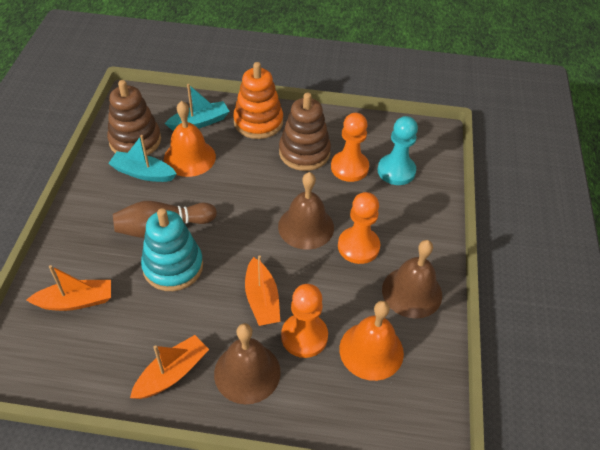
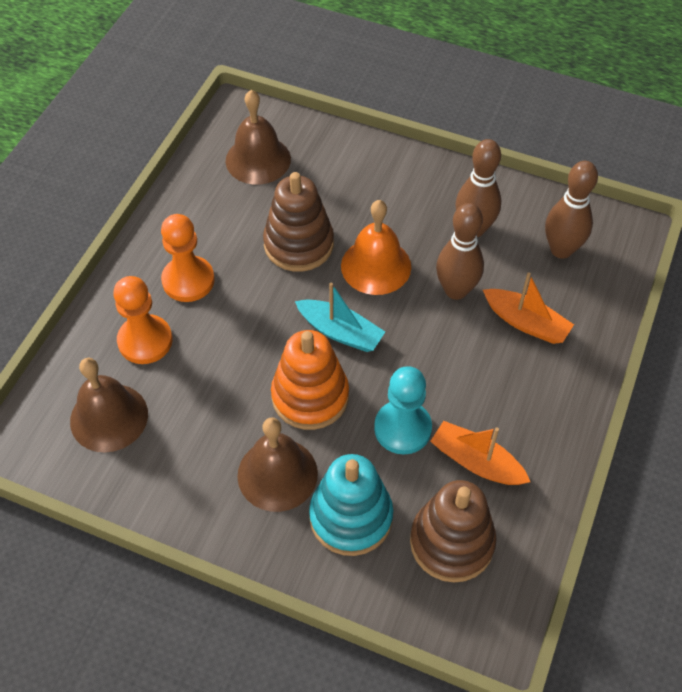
brown bowling pin: 1 -> 3
orange bell: 2 -> 1
orange boat: 3 -> 2
orange pawn: 3 -> 2
turquoise boat: 2 -> 1

